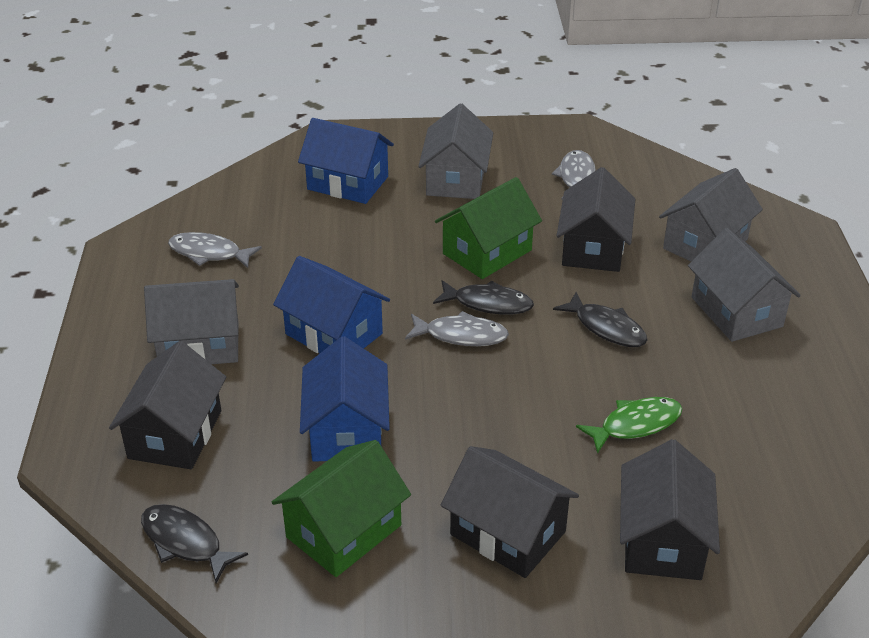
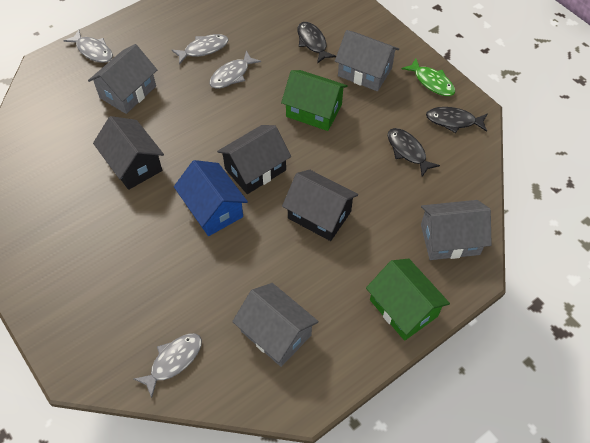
black house: 4 -> 3
blue house: 3 -> 1
grey fish: 3 -> 4

